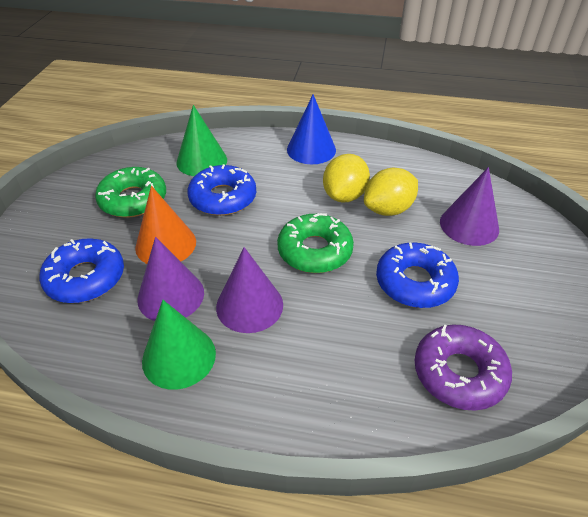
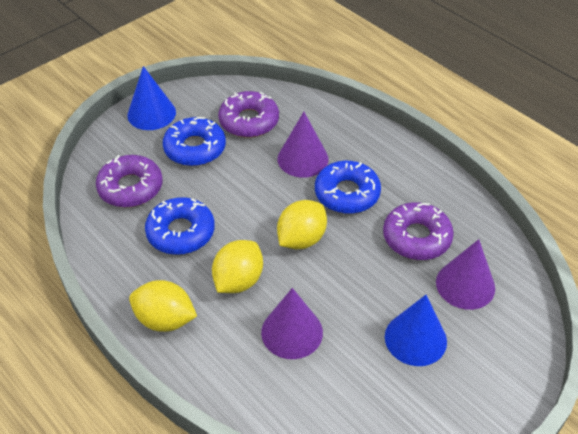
blue cone: 1 -> 2
green cone: 2 -> 0
green donut: 2 -> 0
orange cone: 1 -> 0
purple donut: 1 -> 3
yellow lemon: 2 -> 3

